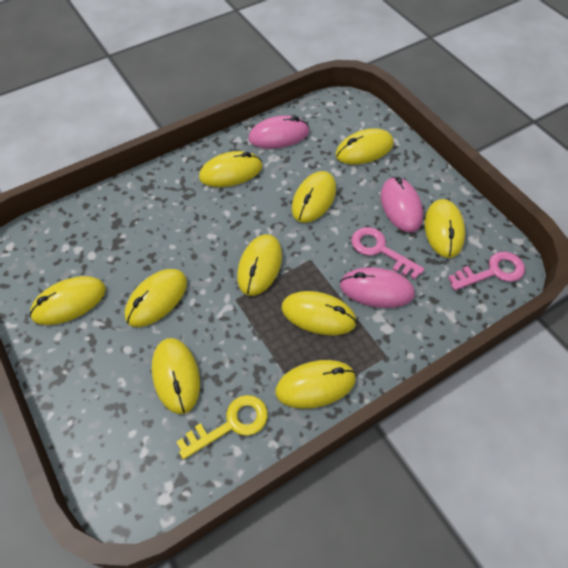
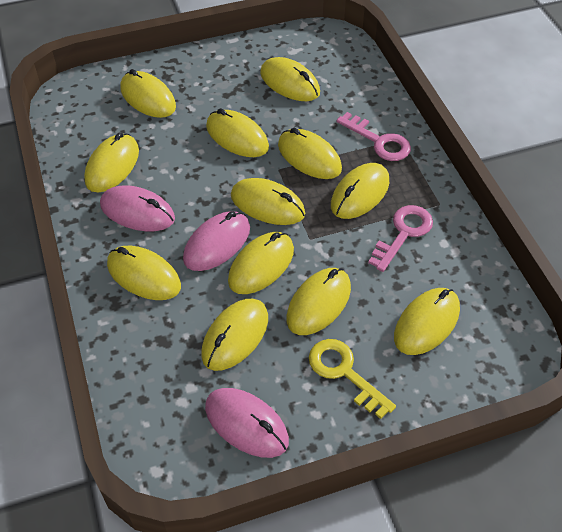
yellow mouse: 10 -> 12

